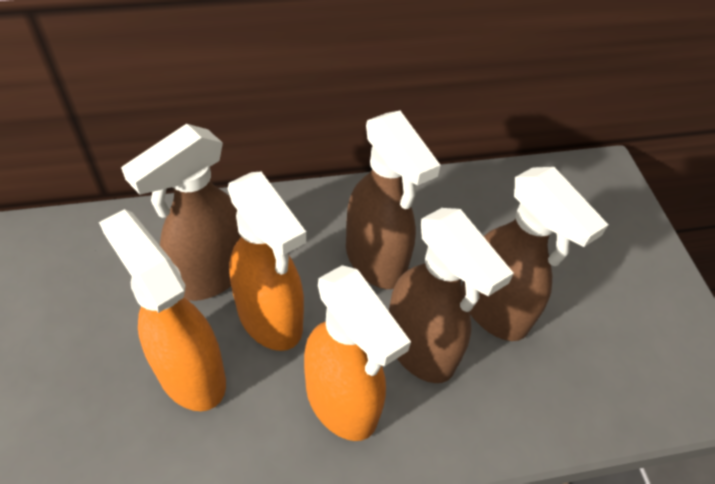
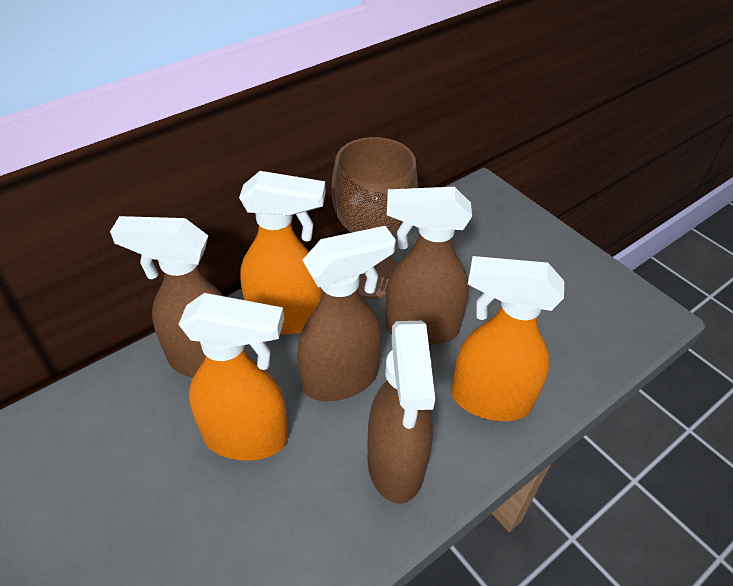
brown goblet: 0 -> 1

